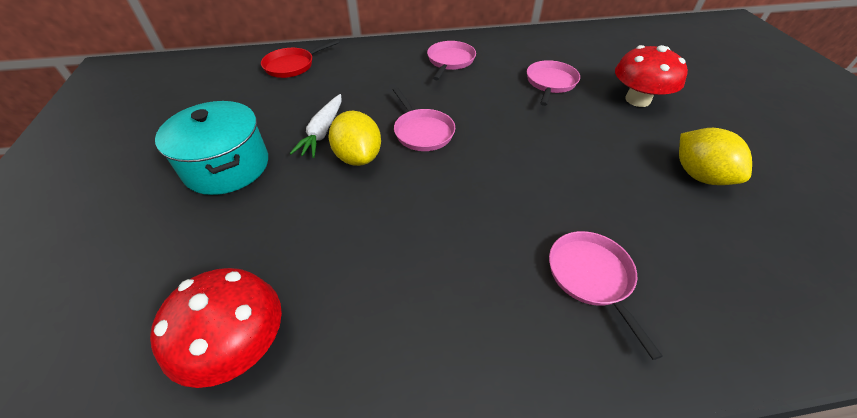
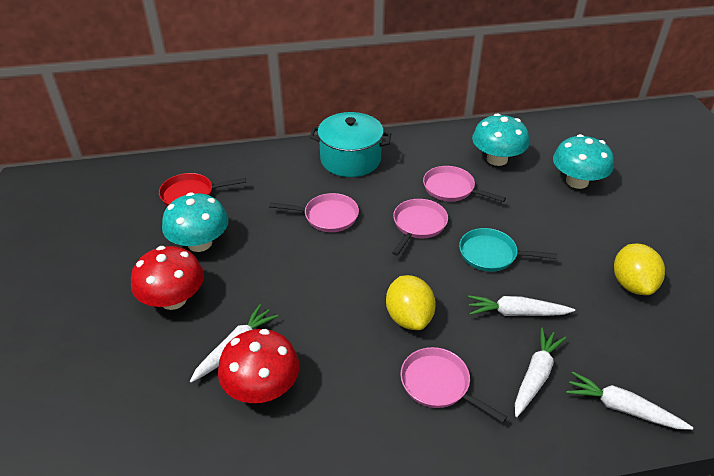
turquoise mushroom: 0 -> 3
turquoise pan: 0 -> 1
white carrot: 1 -> 4

